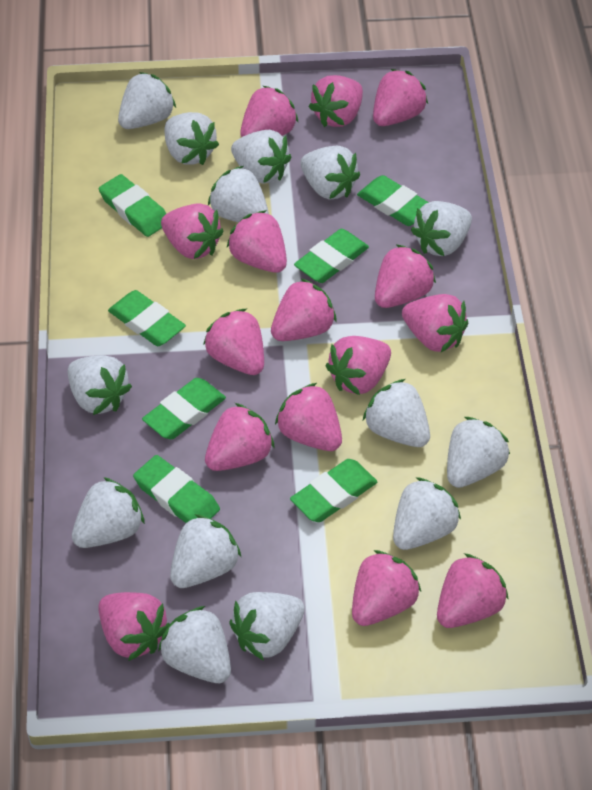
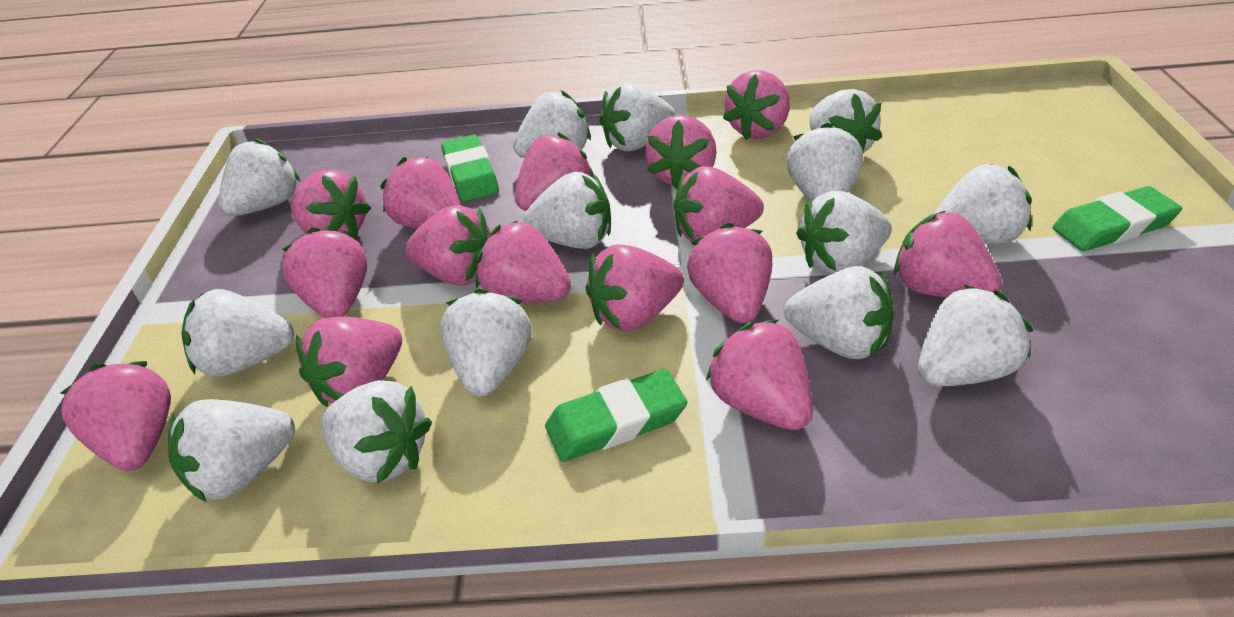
green eraser: 7 -> 3

